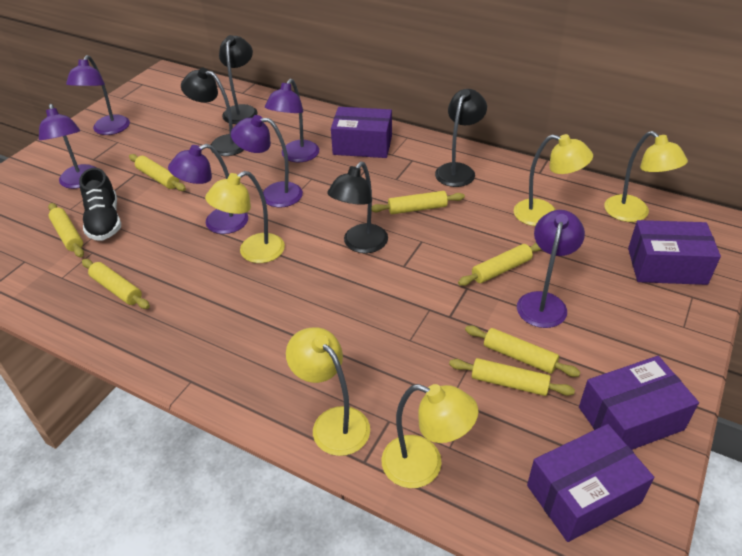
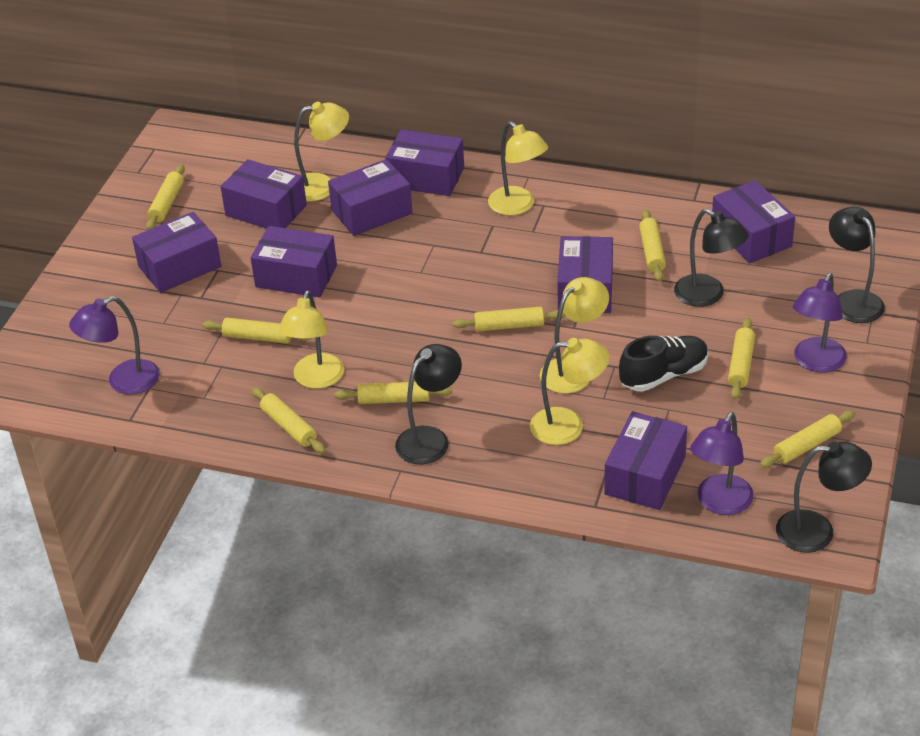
purple box: 4 -> 8
purple lamp: 6 -> 3
yellow rolling pin: 7 -> 8

